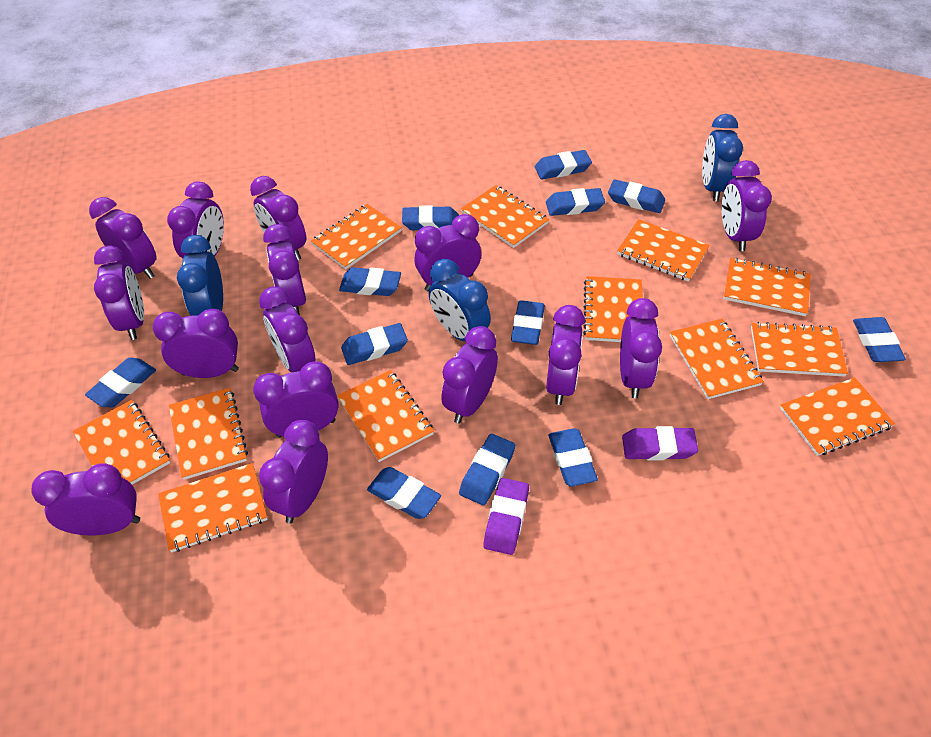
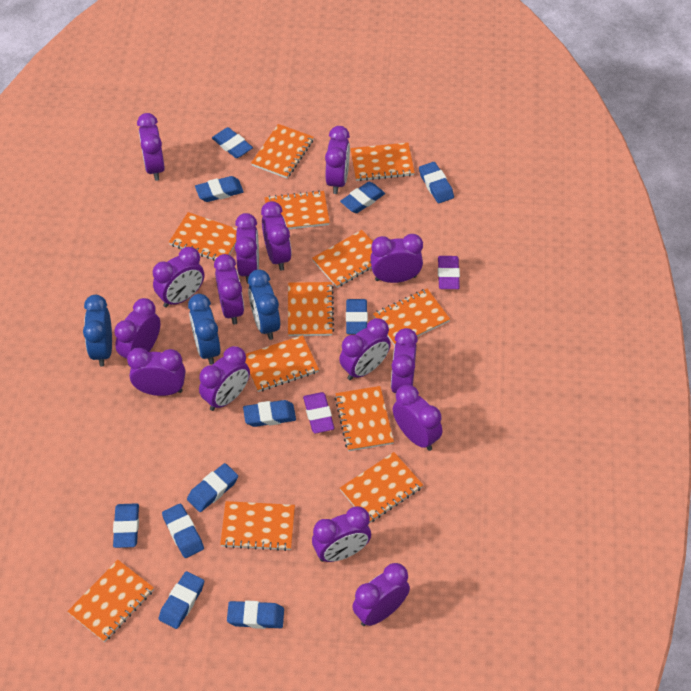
blue eraser: 12 -> 11

